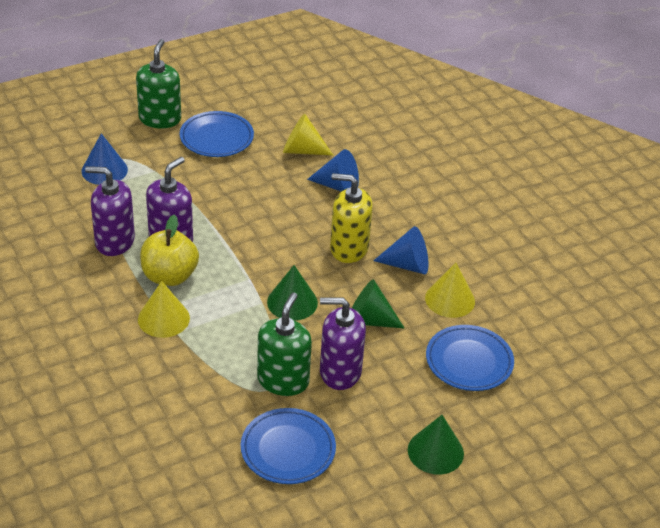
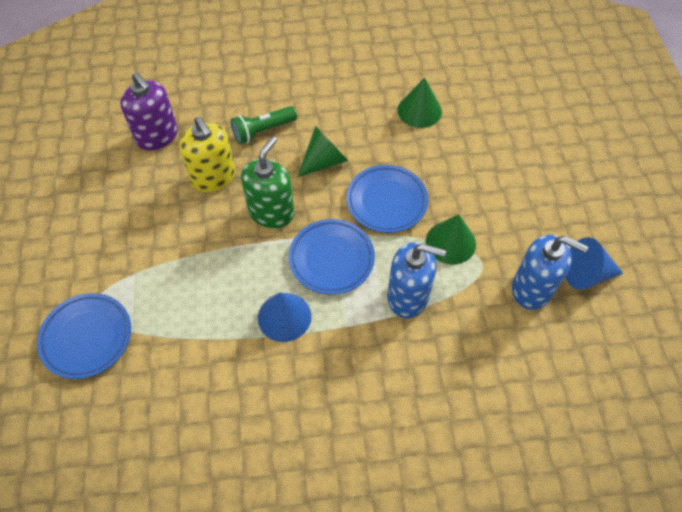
blue cone: 3 -> 2
blue soap dispenser: 0 -> 2
green flashlight: 0 -> 1
green soap dispenser: 2 -> 1
purple soap dispenser: 3 -> 1
yellow apple: 1 -> 0
yellow cone: 3 -> 0

